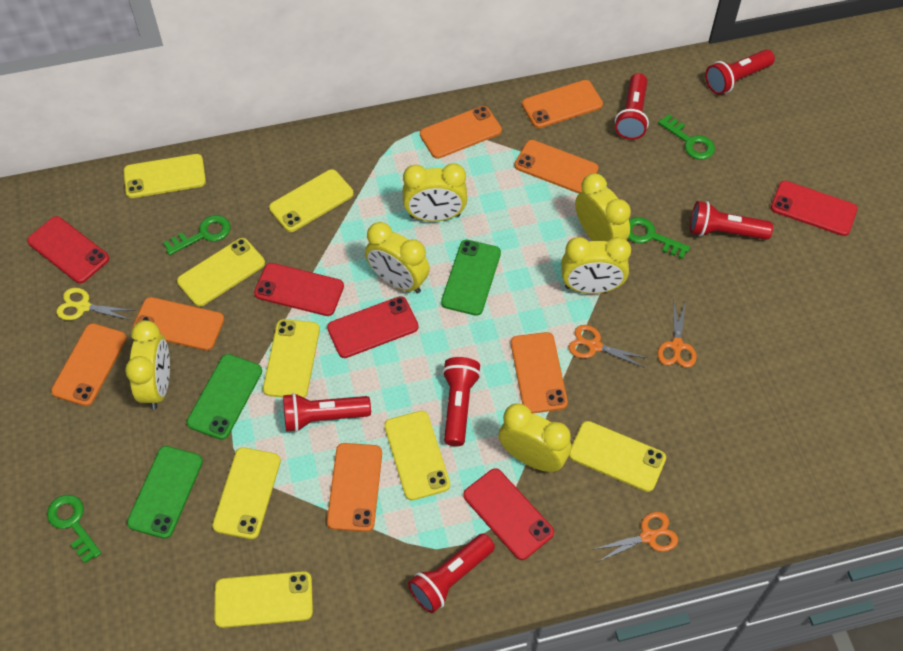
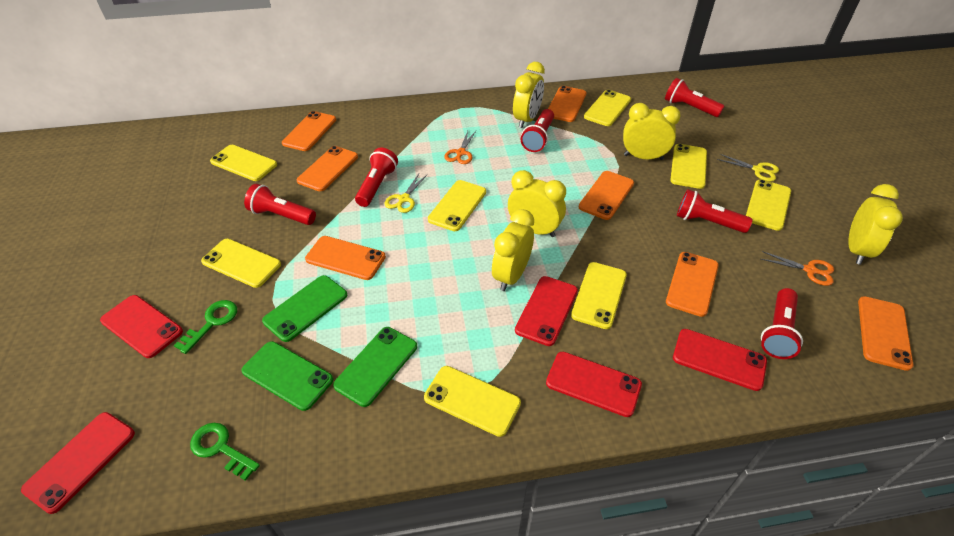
green key: 4 -> 2
orange scissors: 3 -> 2
yellow clock: 6 -> 5
yellow scissors: 1 -> 2

